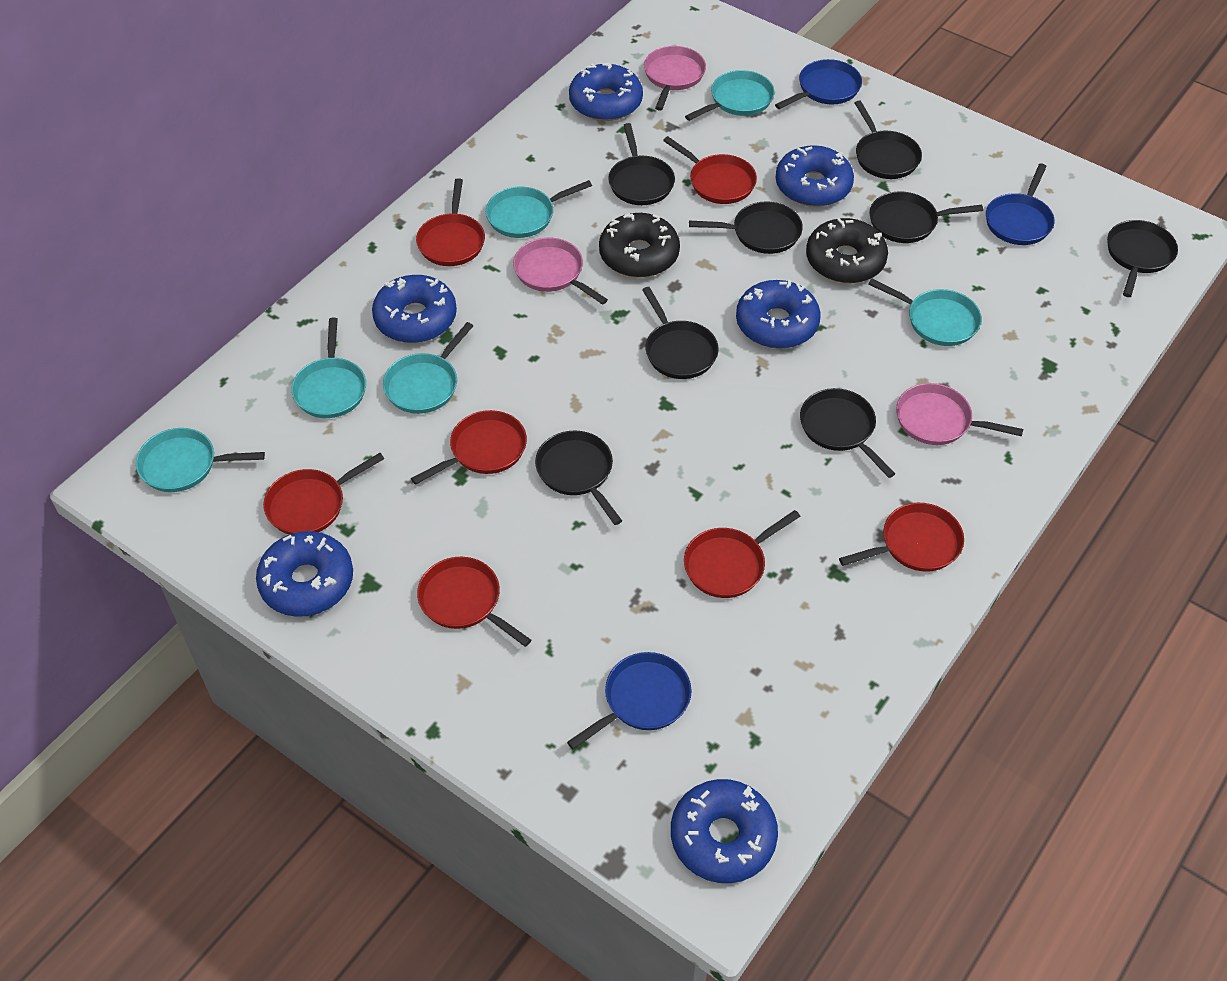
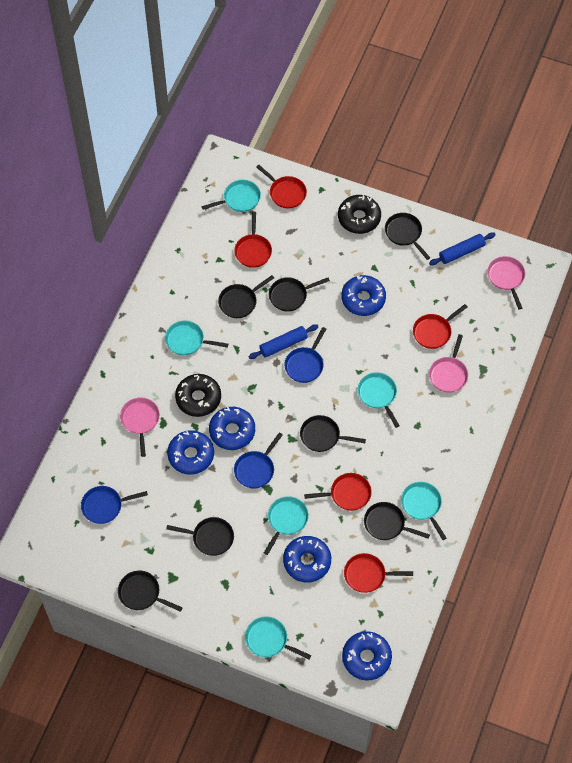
black pan: 8 -> 7
blue donut: 6 -> 5
blue rolling pin: 0 -> 2
red pan: 7 -> 5

